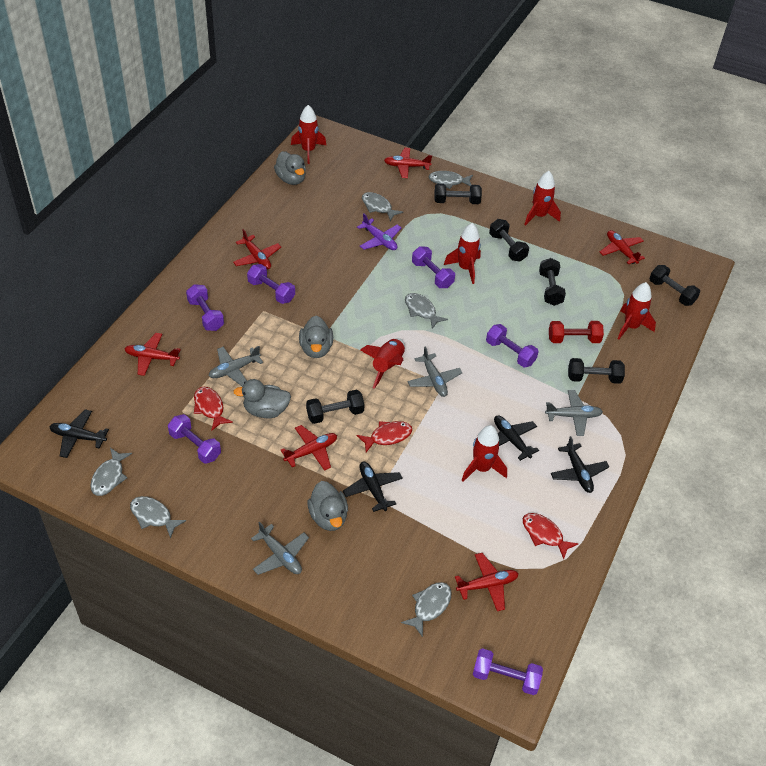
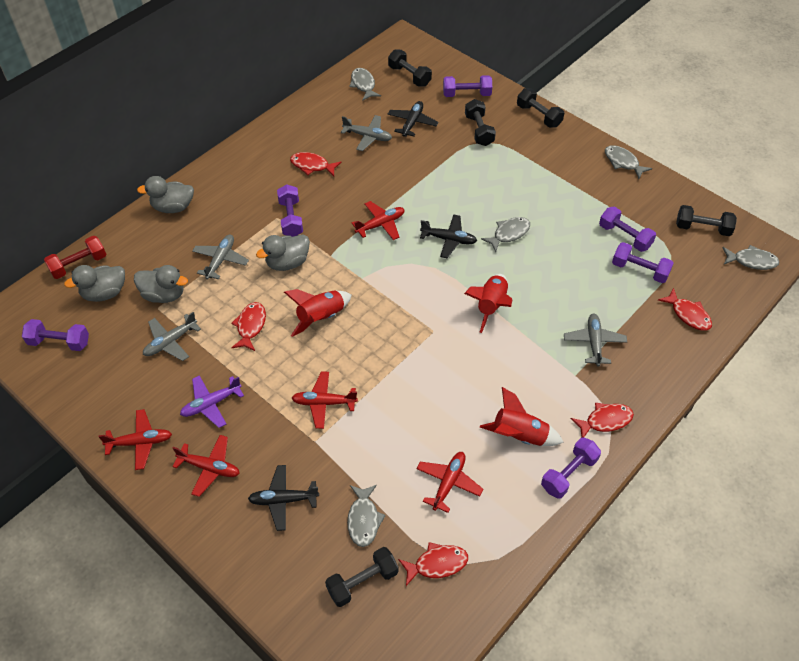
black dumbbell: 6 -> 5
black plane: 4 -> 3
grey fish: 6 -> 5
red fish: 3 -> 5
red plane: 6 -> 5
red rocket: 6 -> 3

